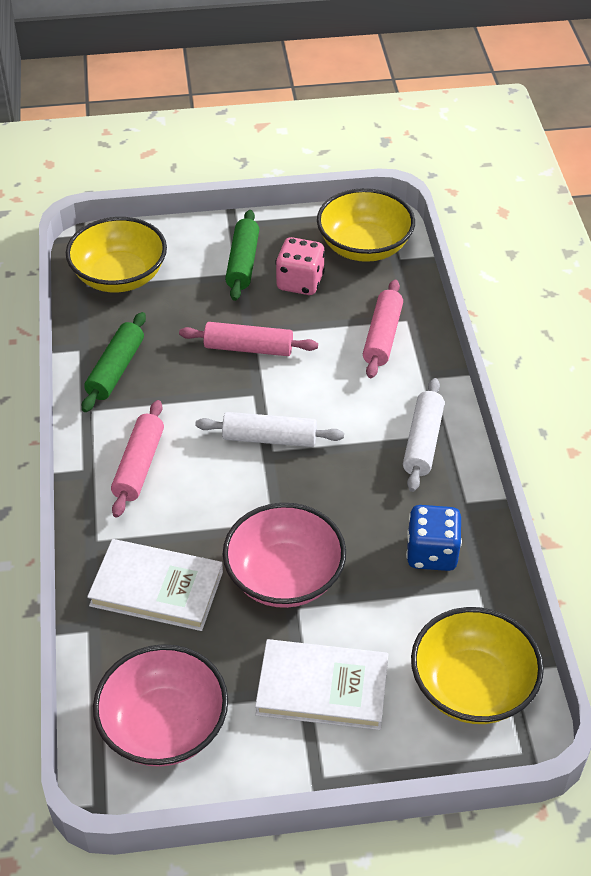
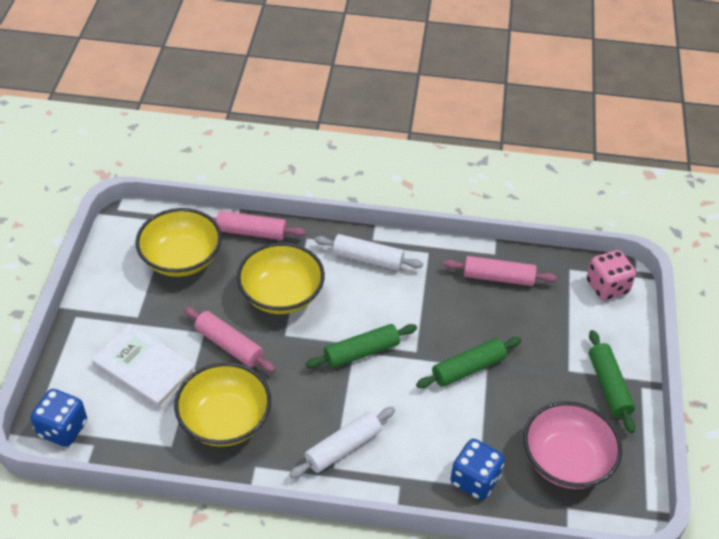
blue dice: 1 -> 2
green rolling pin: 2 -> 3
pink bowl: 2 -> 1
white book: 2 -> 1

